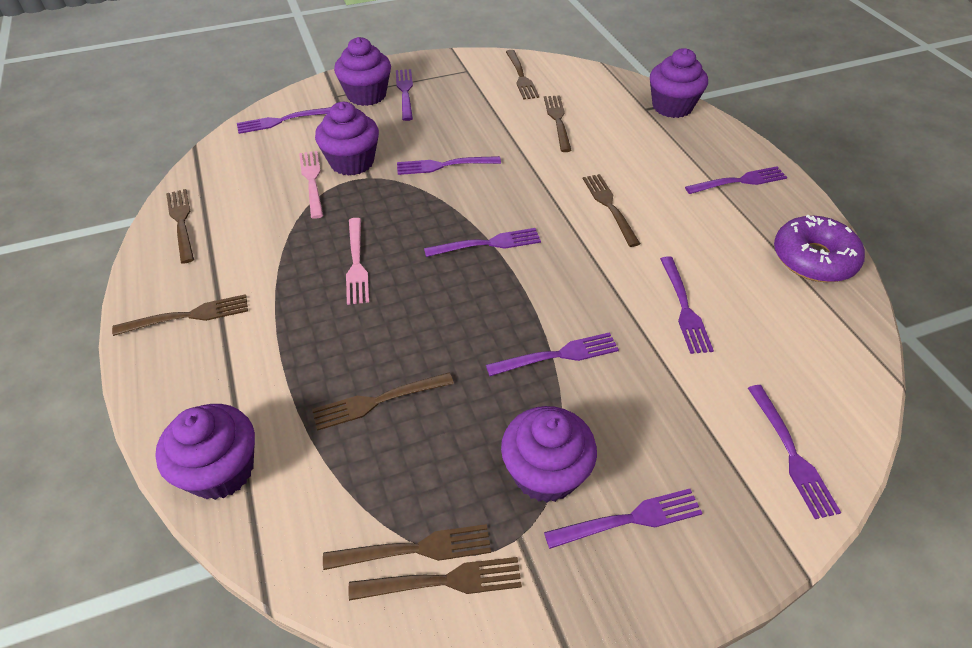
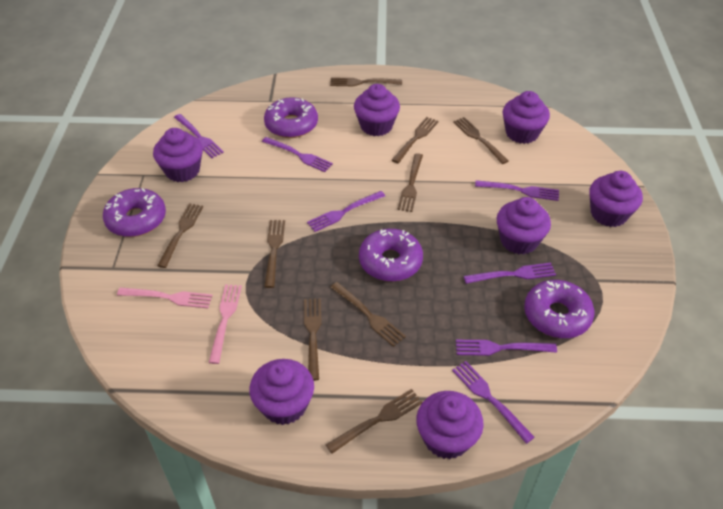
brown fork: 8 -> 9
purple cupcake: 5 -> 7
purple donut: 1 -> 4
purple fork: 9 -> 7

